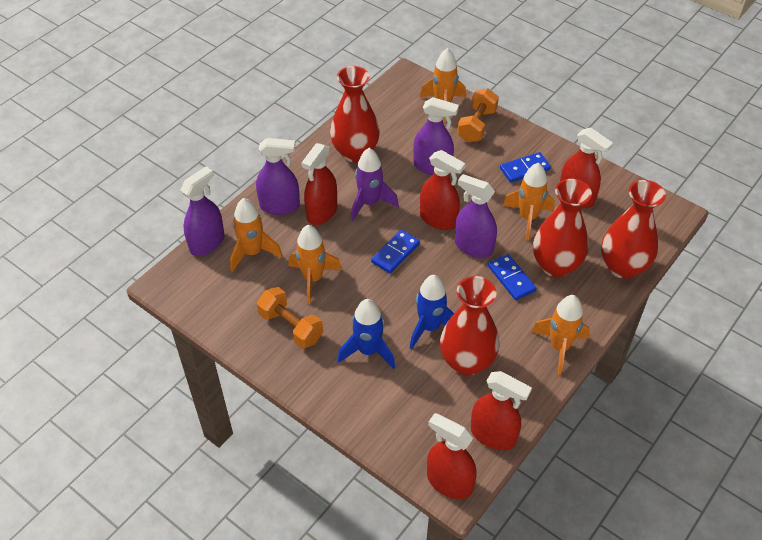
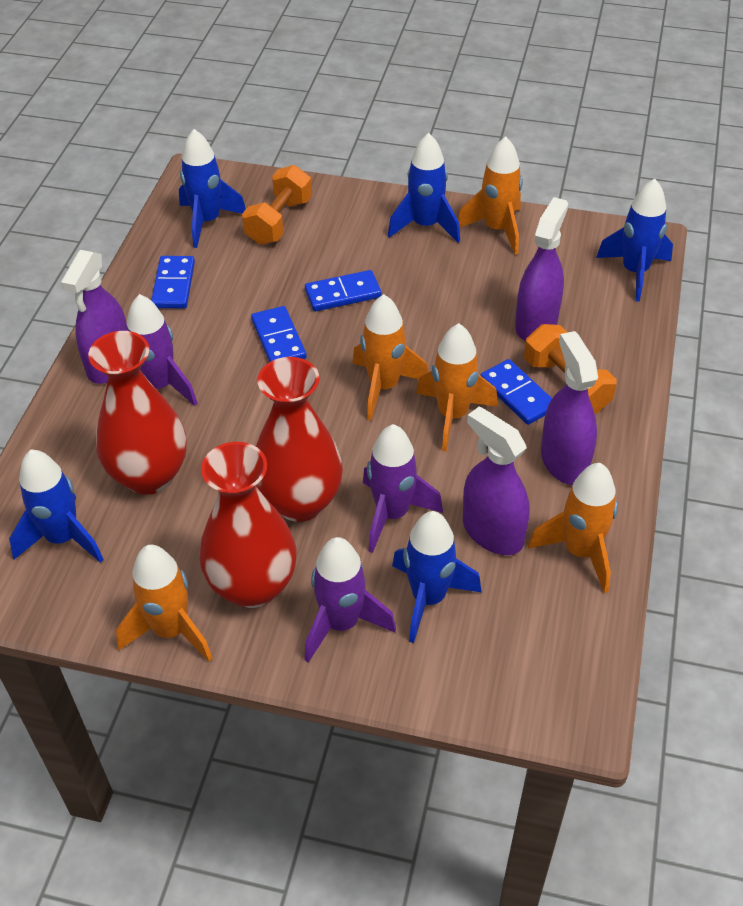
blue domino: 3 -> 4
blue rocket: 2 -> 5
purple rocket: 1 -> 3
red spray bottle: 5 -> 0
red vase: 4 -> 3

